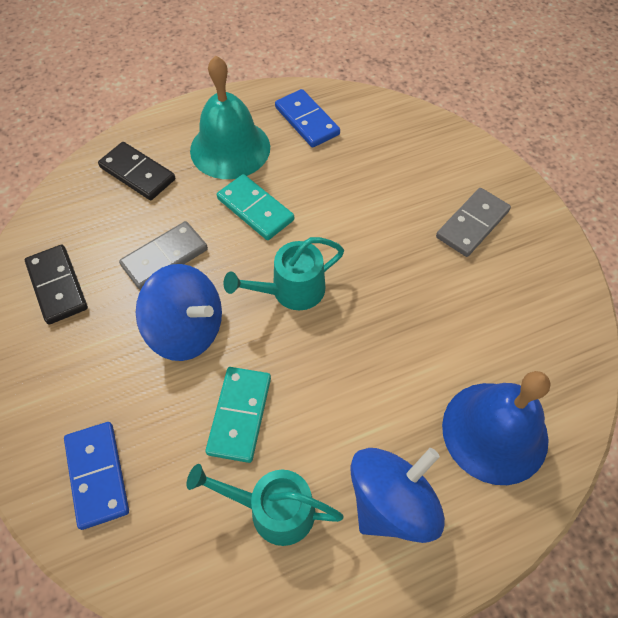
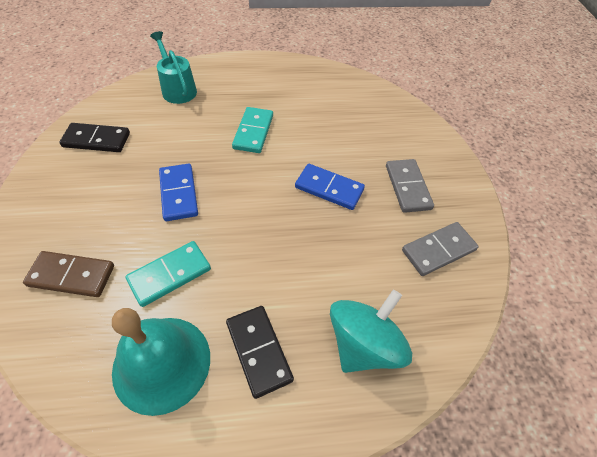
blue bell: 1 -> 0
blue spinning top: 2 -> 0
brown domino: 0 -> 1
turquoise spinning top: 0 -> 1
turquoise watering can: 2 -> 1

